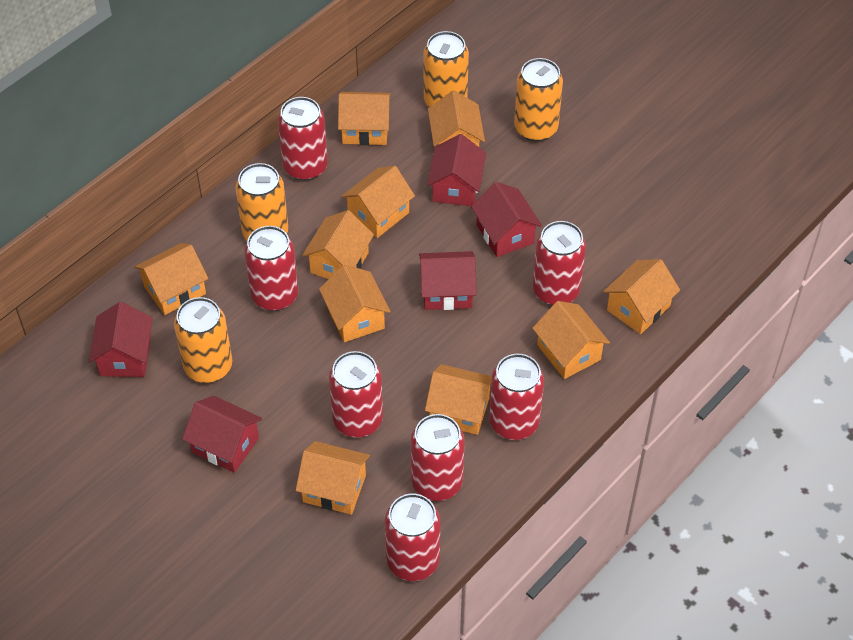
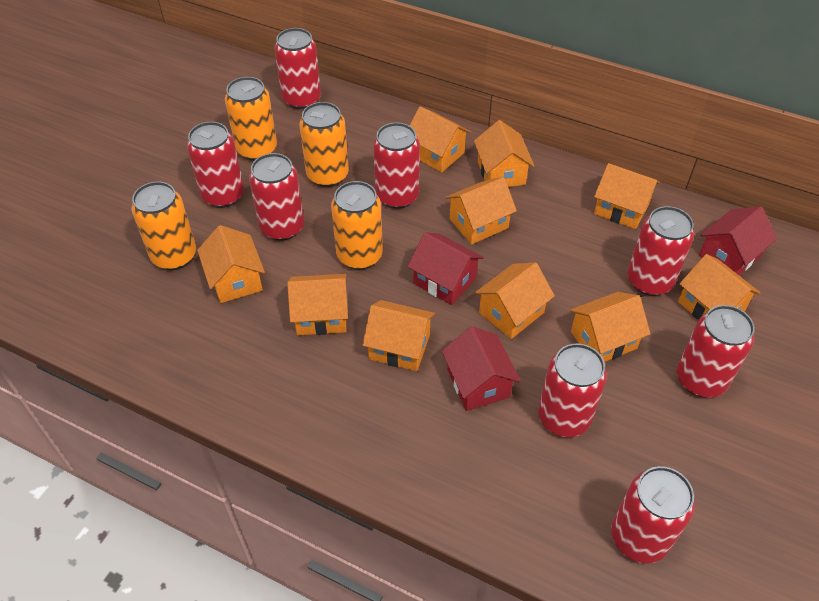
red can: 7 -> 8
red house: 5 -> 3

